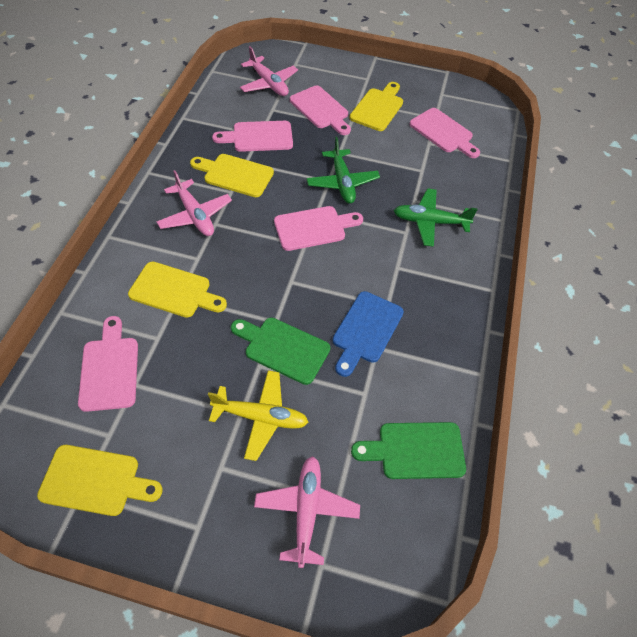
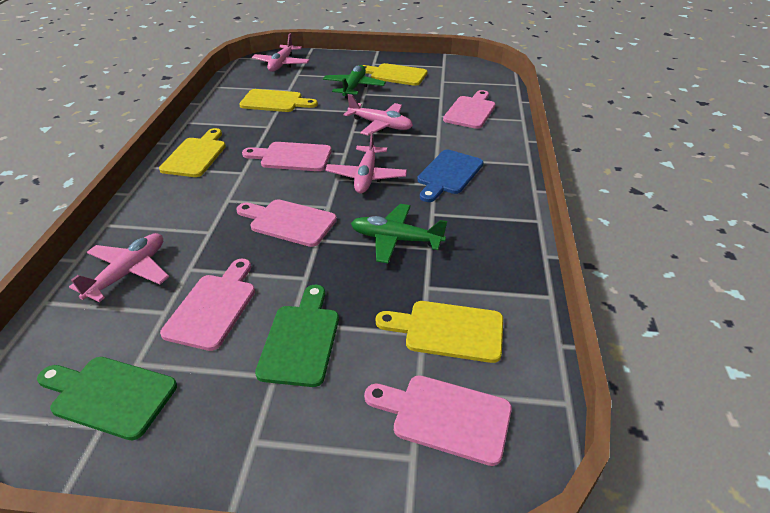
pink plane: 3 -> 4
yellow plane: 1 -> 0

